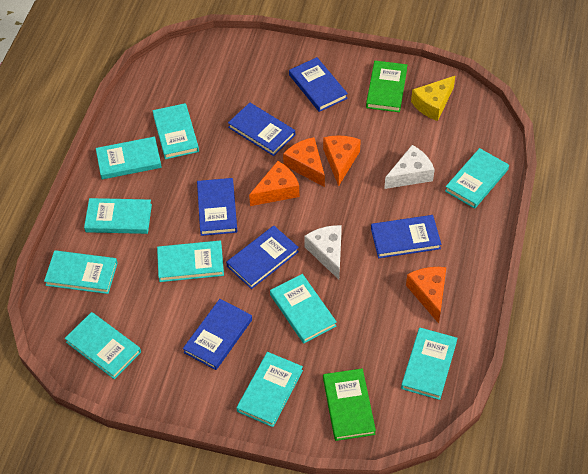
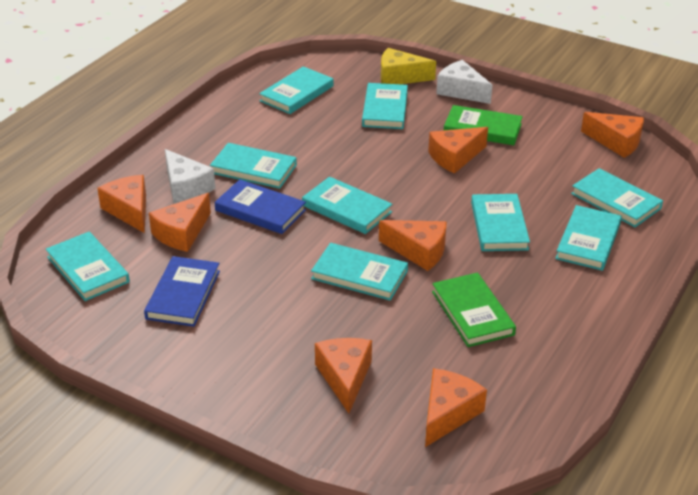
blue book: 6 -> 2
orange cheese: 4 -> 7
turquoise book: 10 -> 9

